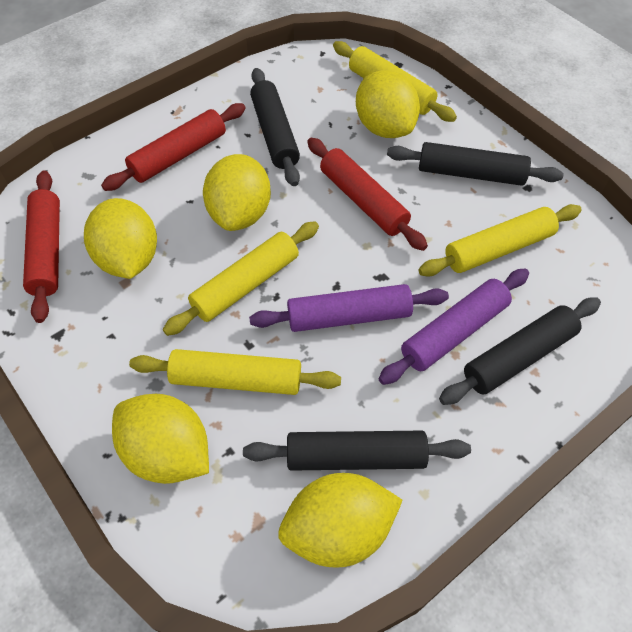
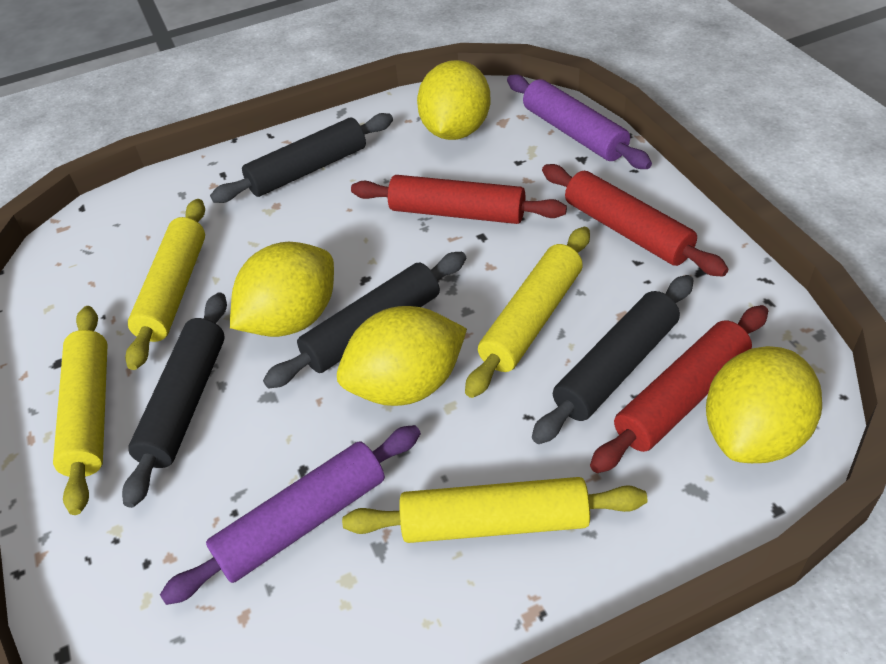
yellow lemon: 5 -> 4

